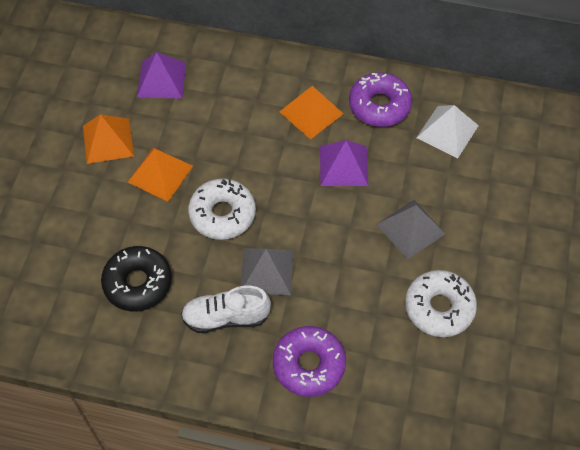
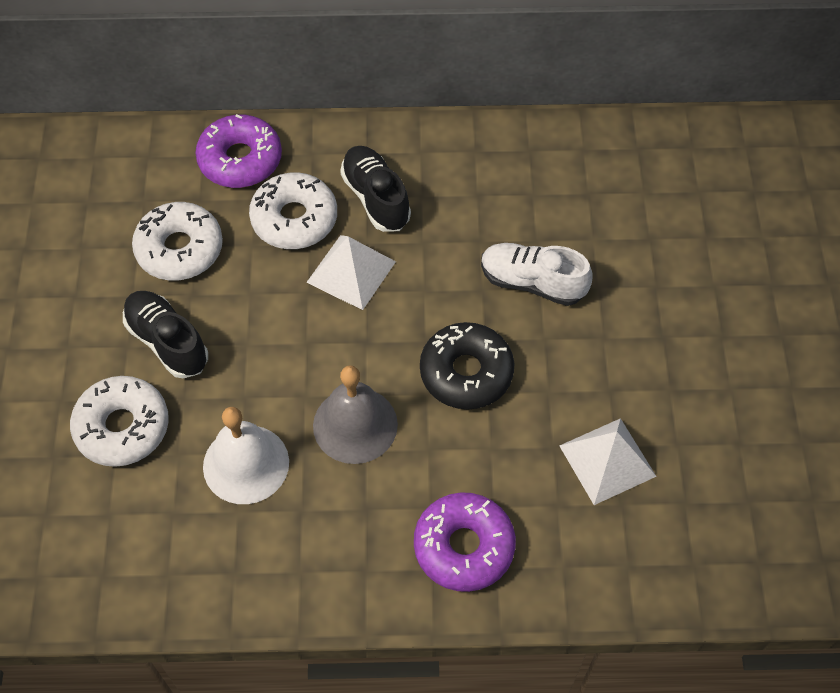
black shoe: 0 -> 2
grey bell: 0 -> 1
grey pyramid: 2 -> 0
orange pyramid: 3 -> 0
purple pyramid: 2 -> 0
white bell: 0 -> 1
white donut: 2 -> 3
white pyramid: 1 -> 2

